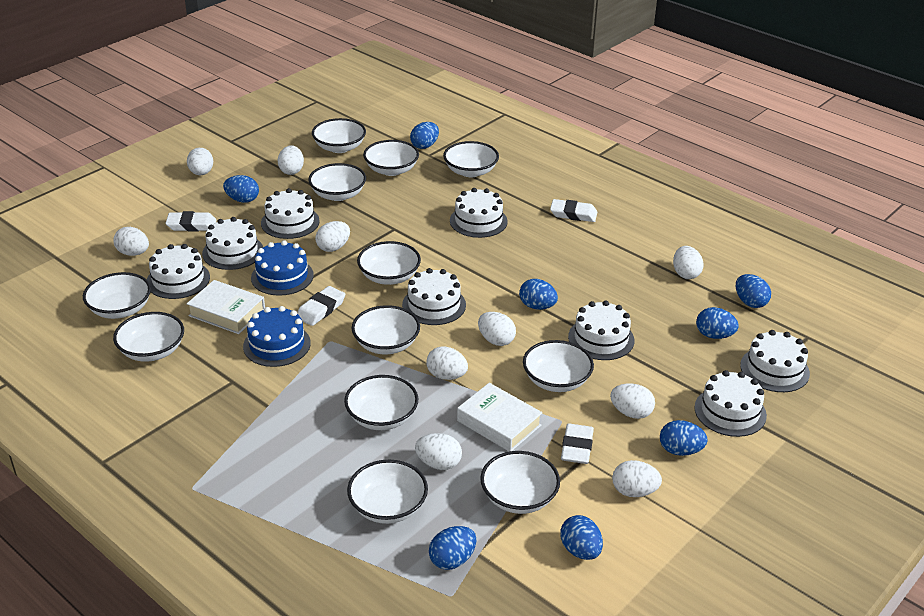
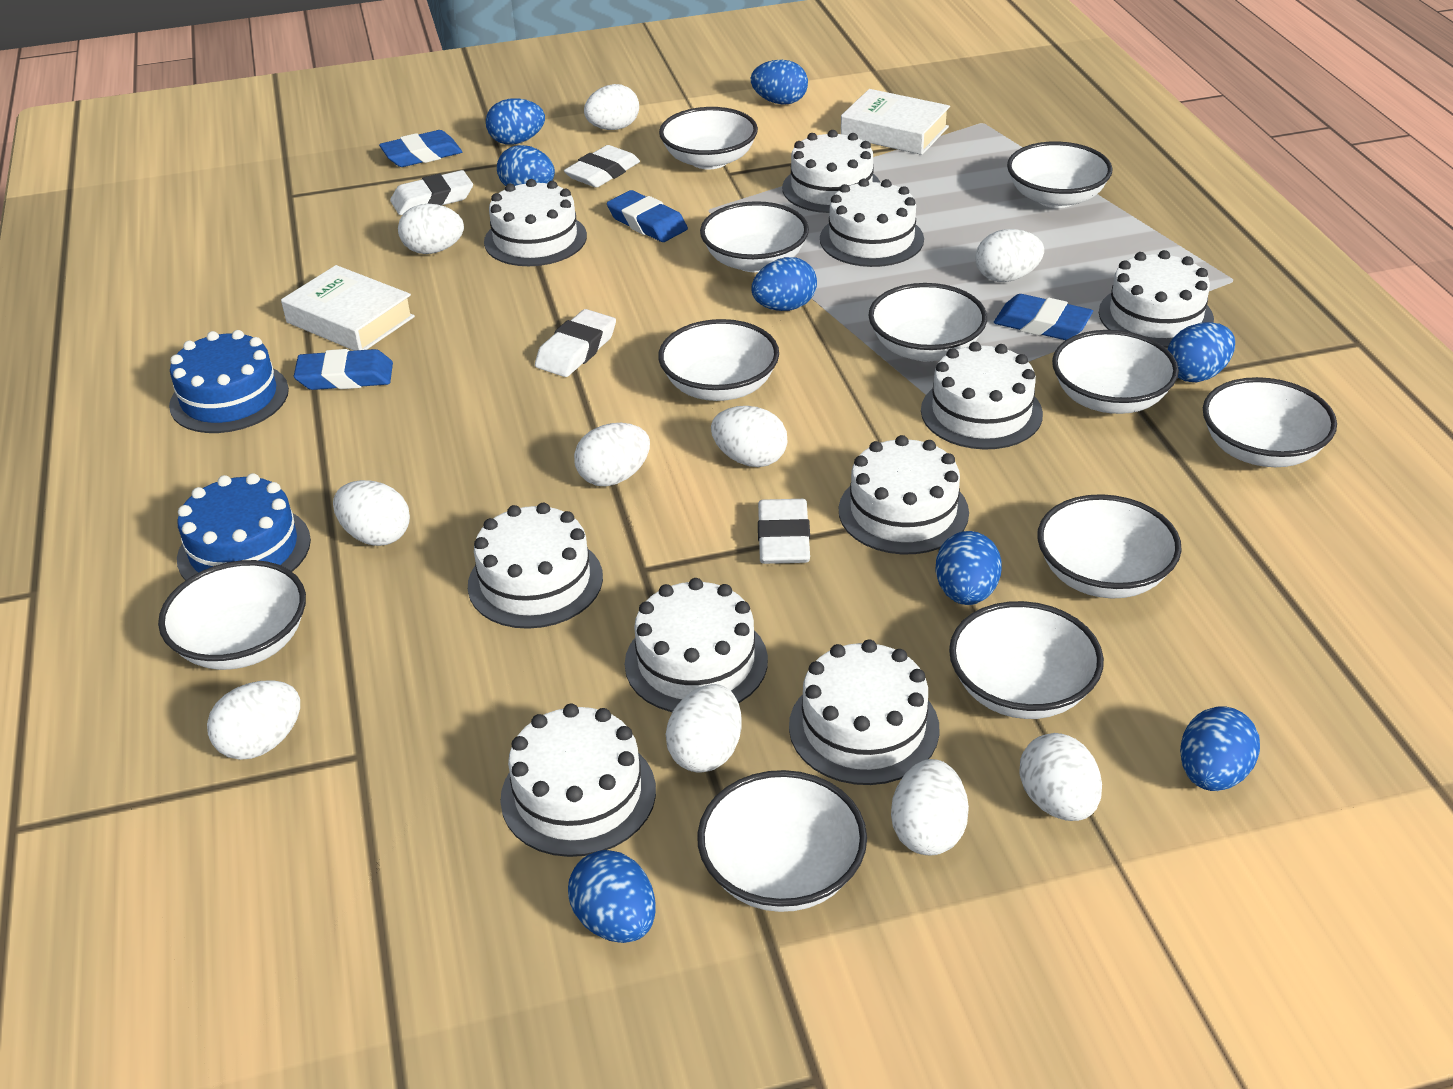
blue eraser: 0 -> 4
white bowl: 12 -> 11
white cake: 8 -> 10

